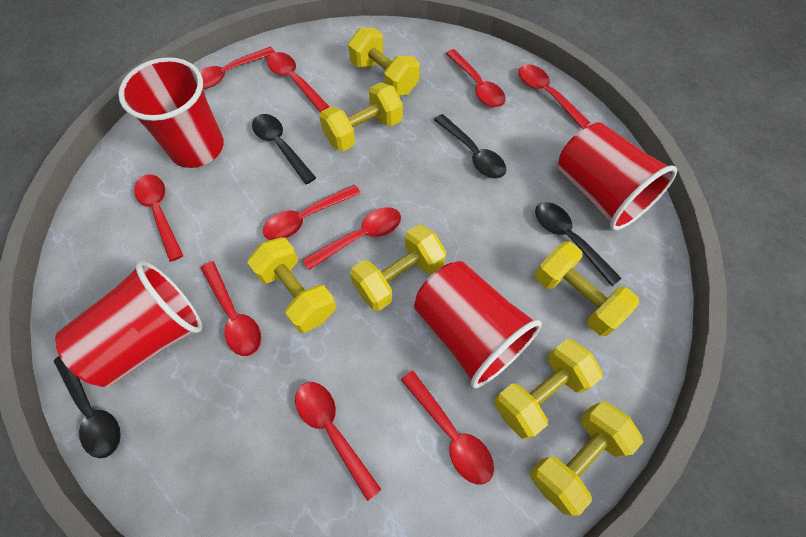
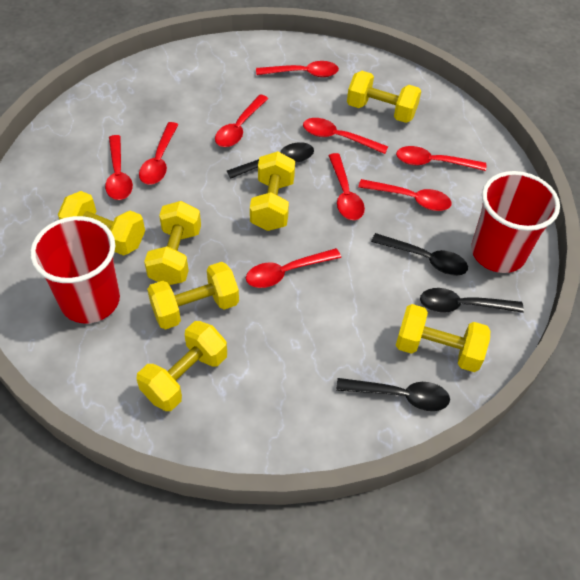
red cup: 4 -> 2
red spoon: 10 -> 9

